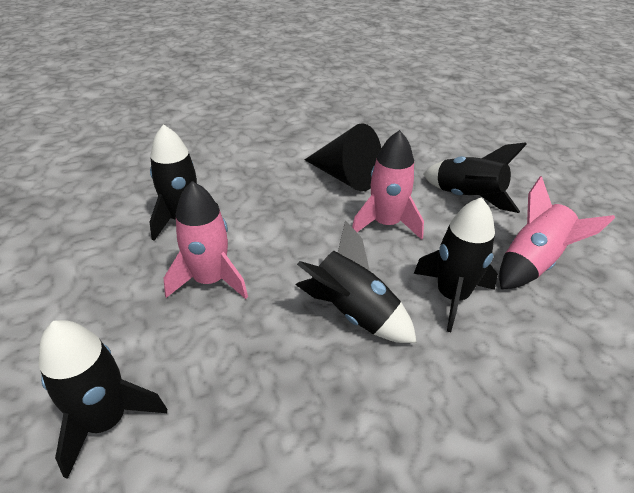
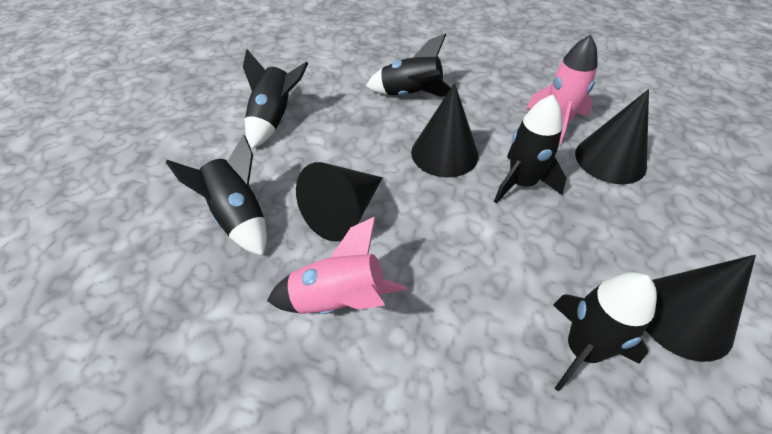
black cone: 1 -> 4
pink rocket: 3 -> 2

